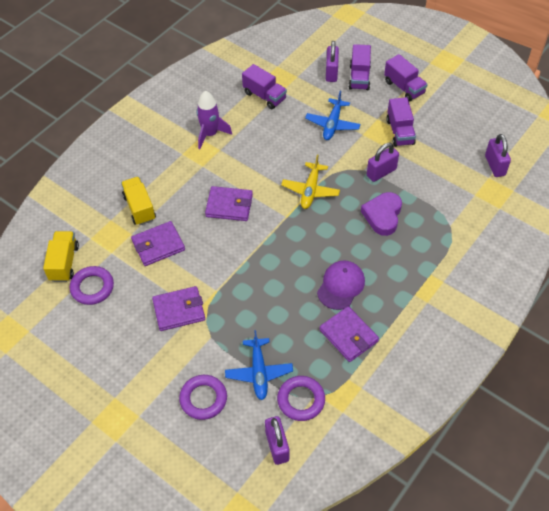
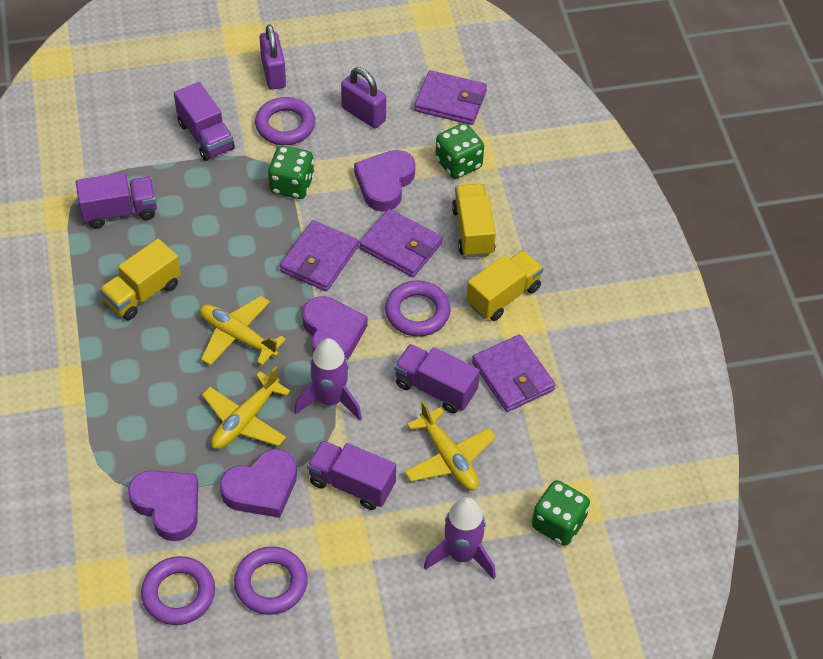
blue plane: 2 -> 0
green dice: 0 -> 3
purple cap: 1 -> 0
purple heart: 1 -> 4
purple padlock: 4 -> 2
purple ring: 3 -> 4
purple rocket: 1 -> 2
yellow plane: 1 -> 3
yellow truck: 2 -> 3

